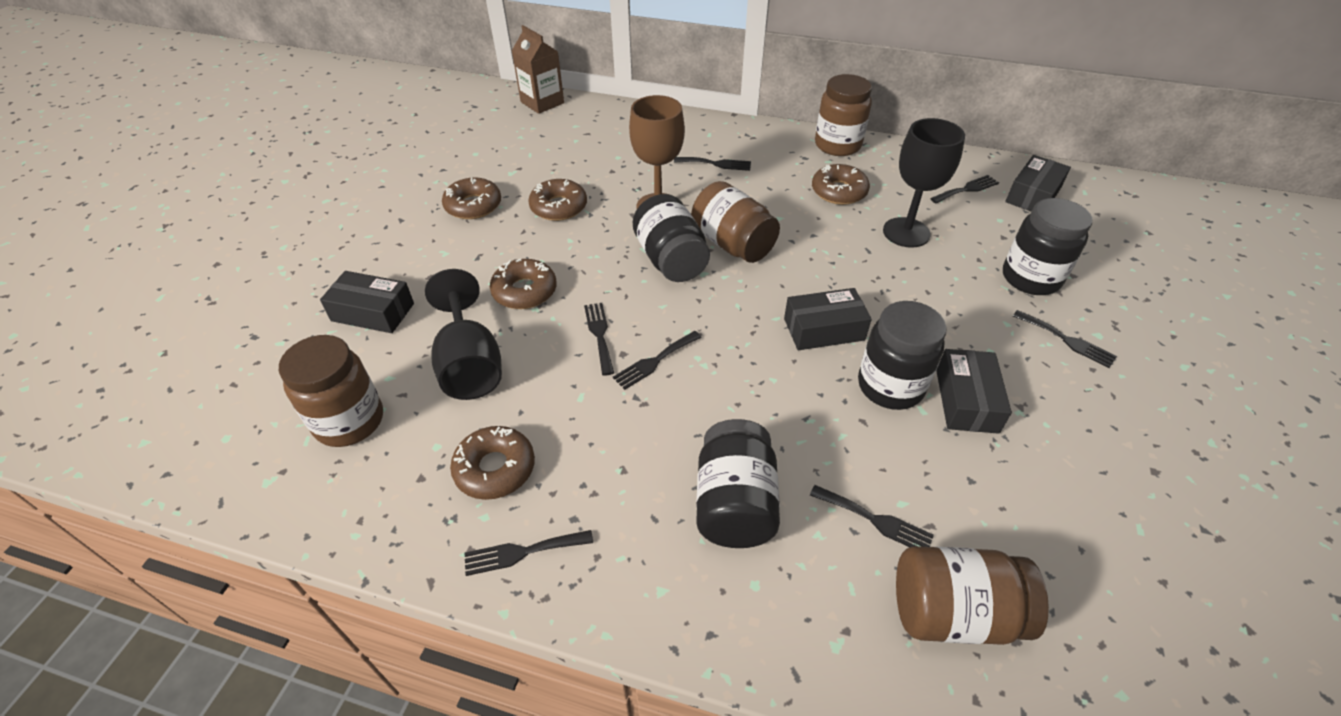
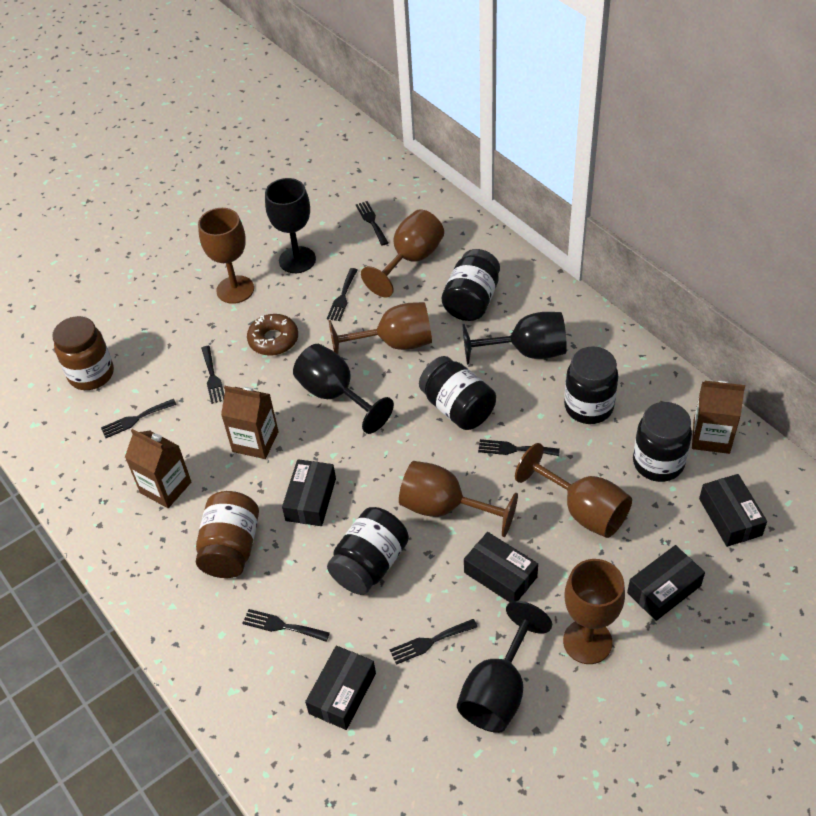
black box: 4 -> 5
black goblet: 2 -> 4
black jar: 4 -> 5
brown carton: 1 -> 3
brown donut: 5 -> 1
brown goblet: 1 -> 6
brown jar: 4 -> 2

